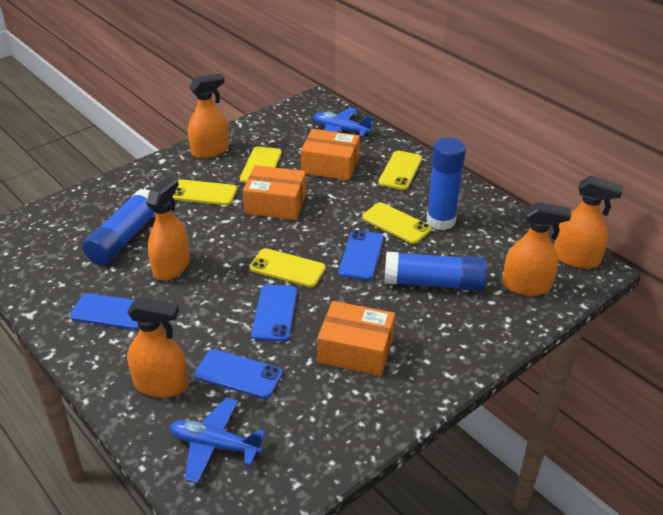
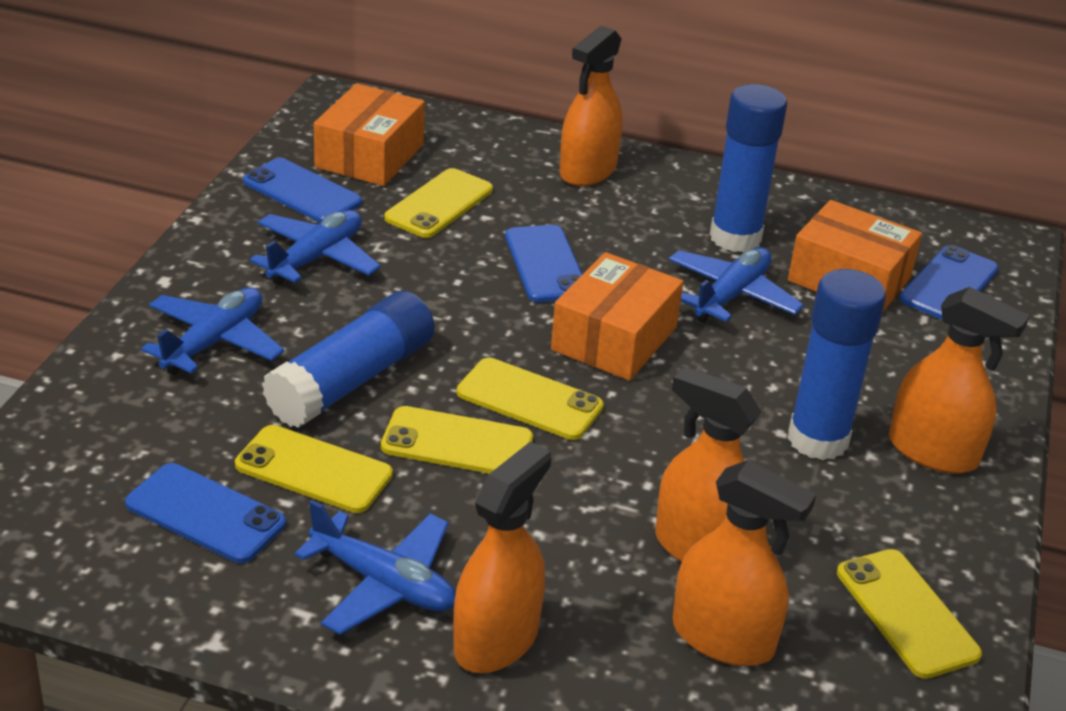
blue plane: 2 -> 4

